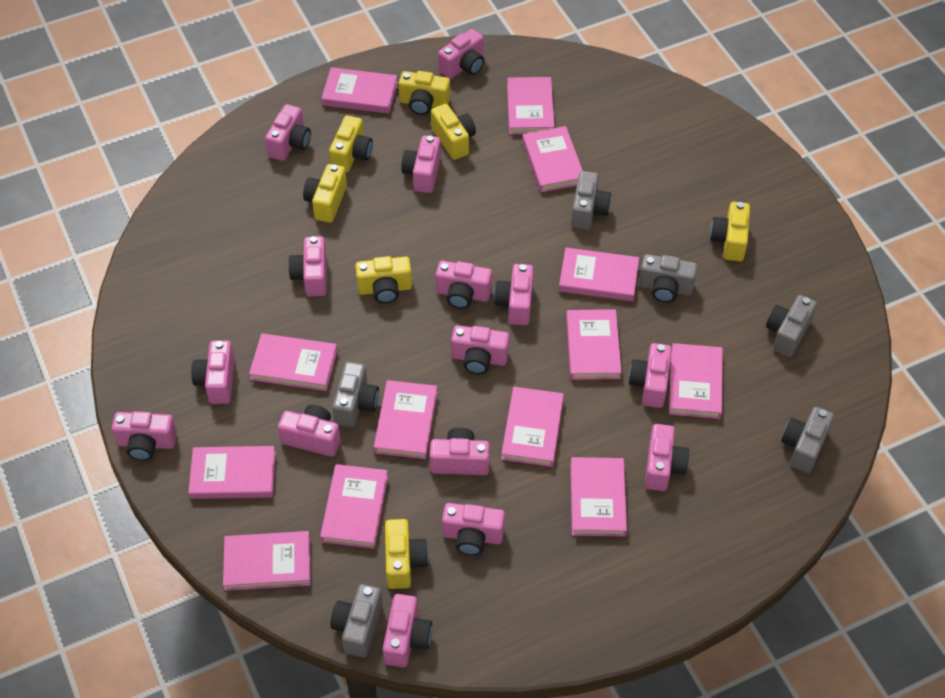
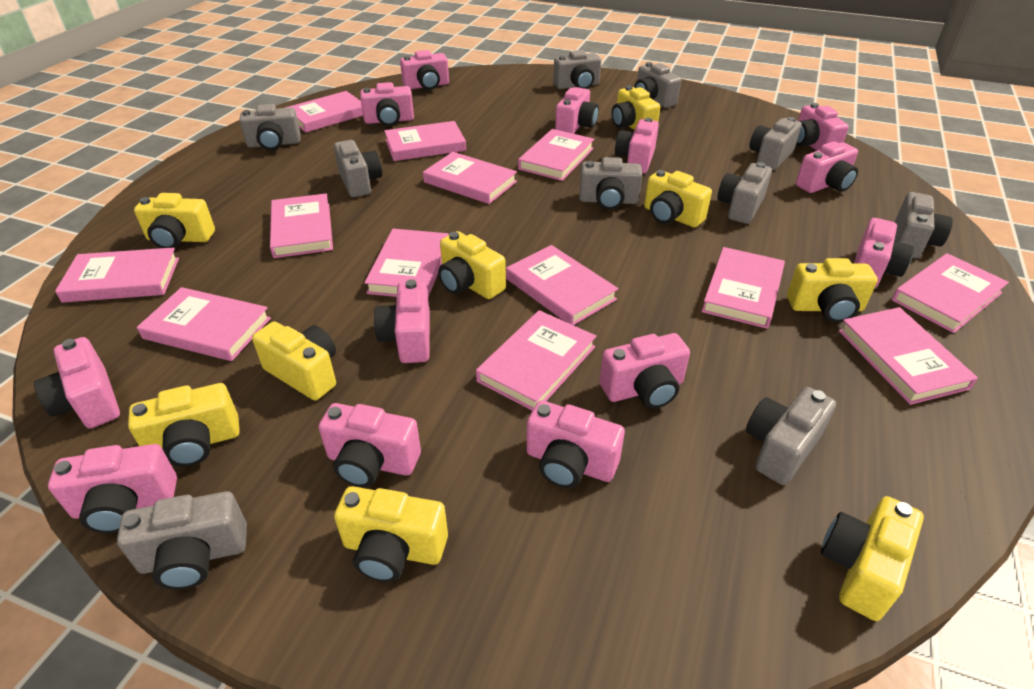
grey camera: 6 -> 10
pink camera: 15 -> 13
yellow camera: 7 -> 9

